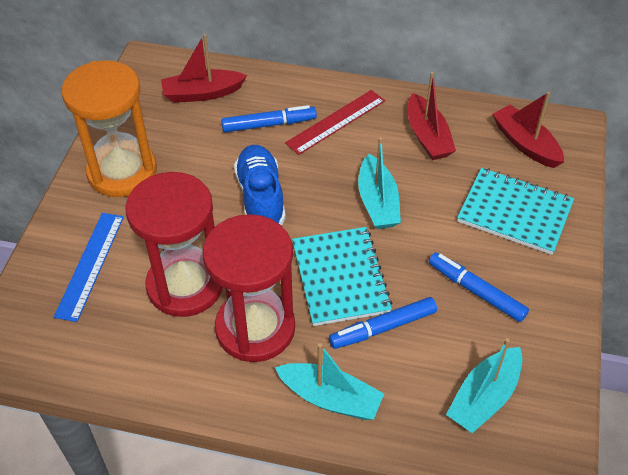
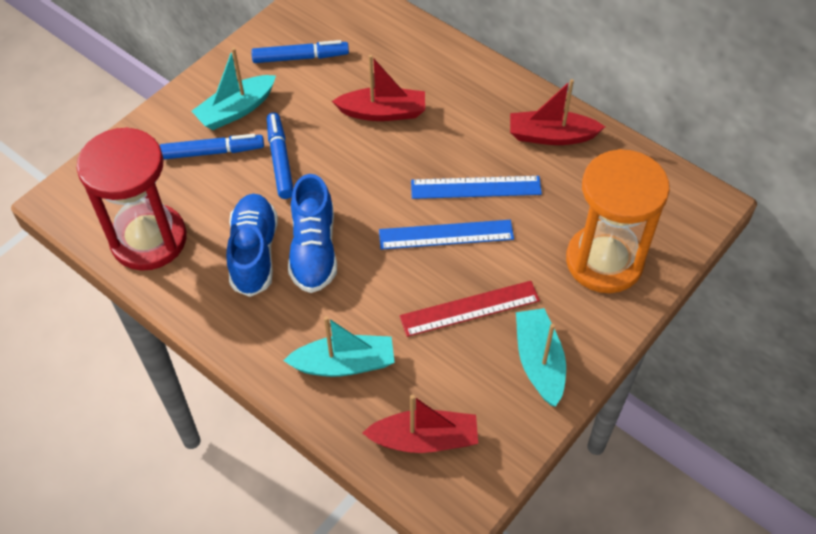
blue ruler: 1 -> 2
blue shoe: 1 -> 2
red hourglass: 2 -> 1
turquoise notebook: 2 -> 0

